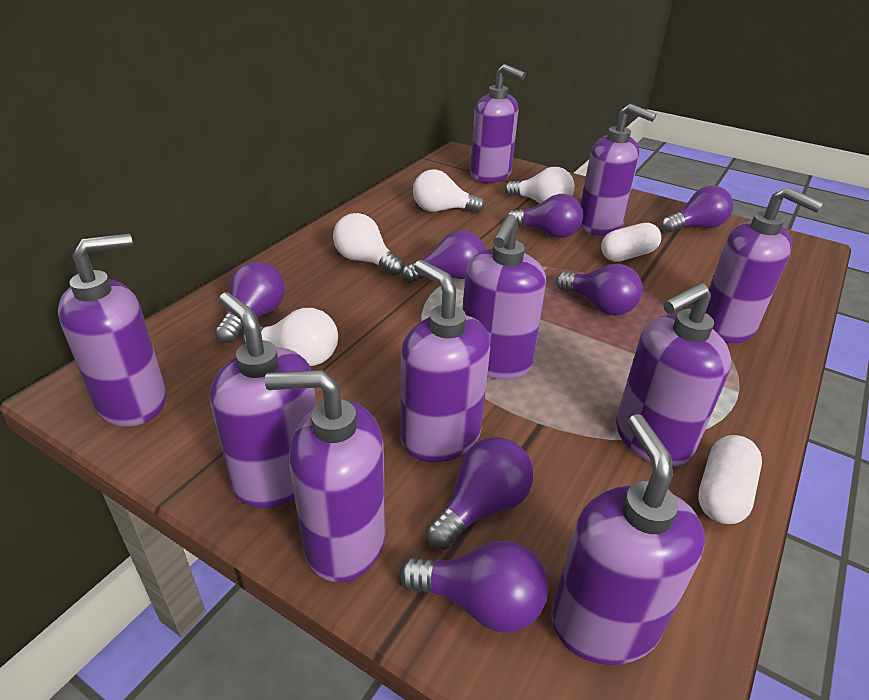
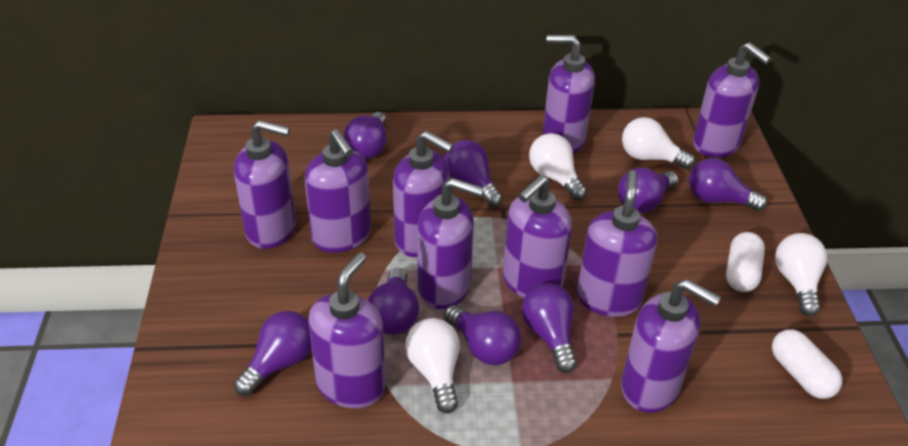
purple light bulb: 7 -> 8

